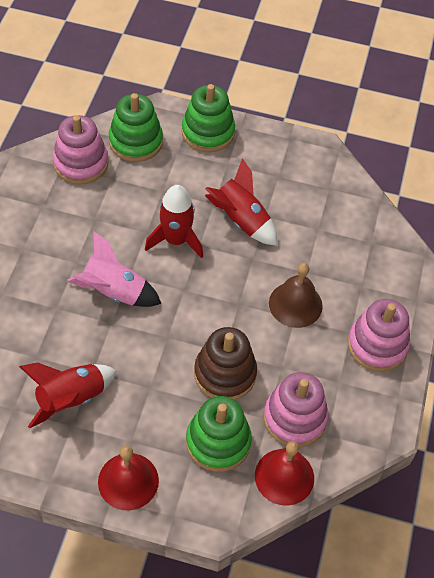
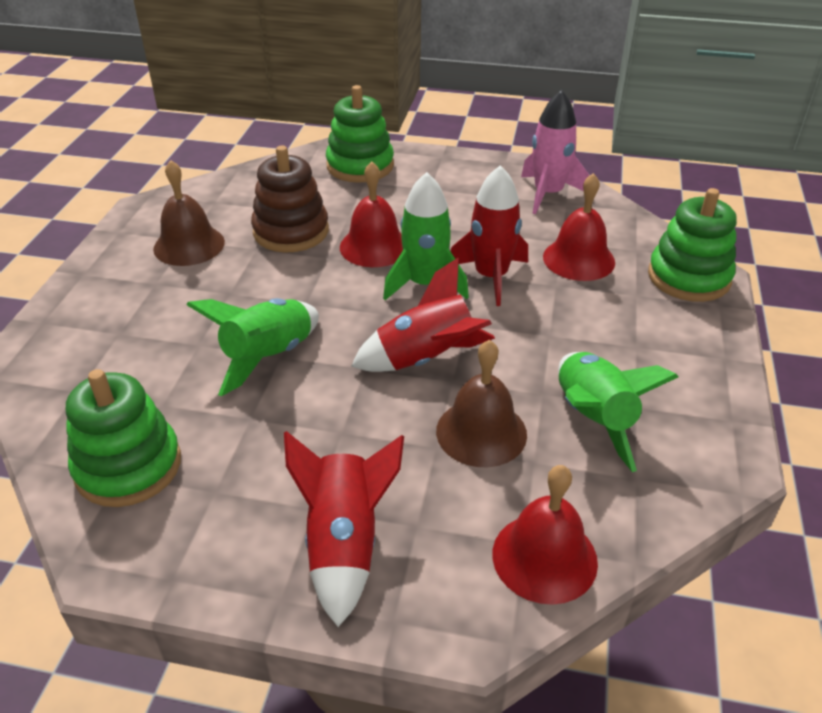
brown bell: 1 -> 2
green rocket: 0 -> 3
pink stacking toy: 3 -> 0
red bell: 2 -> 3

